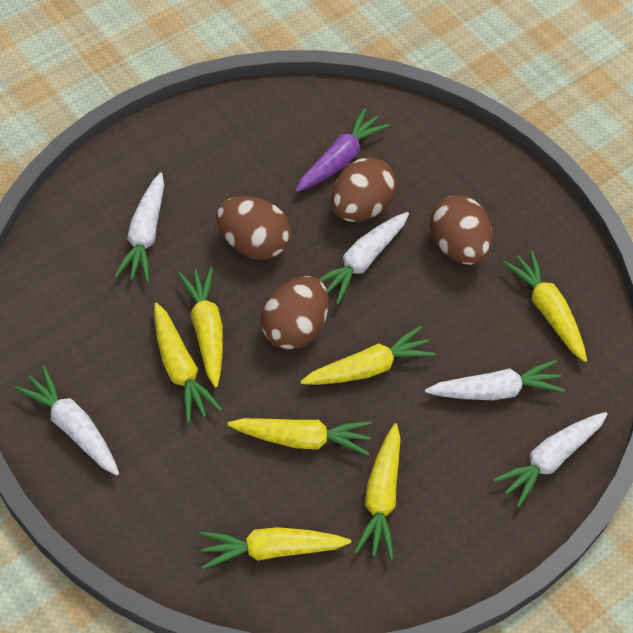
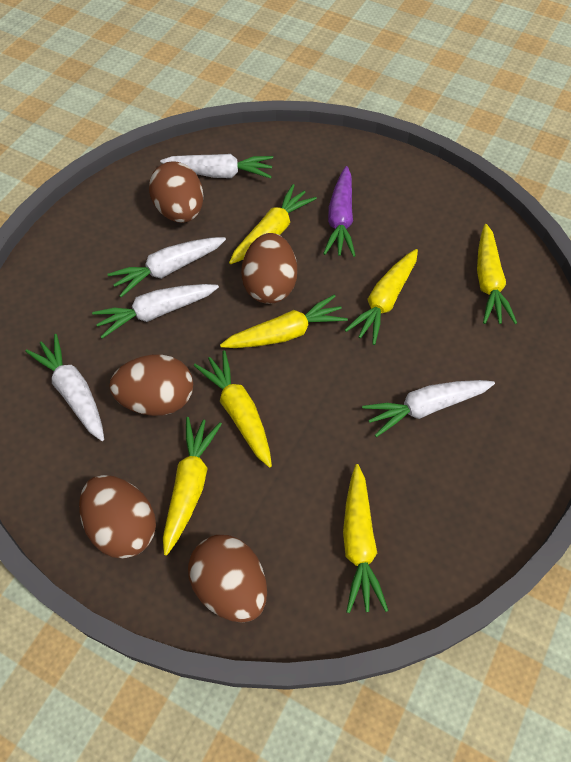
brown egg: 4 -> 5

